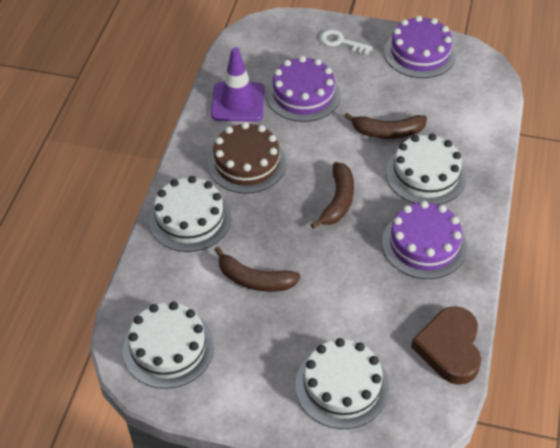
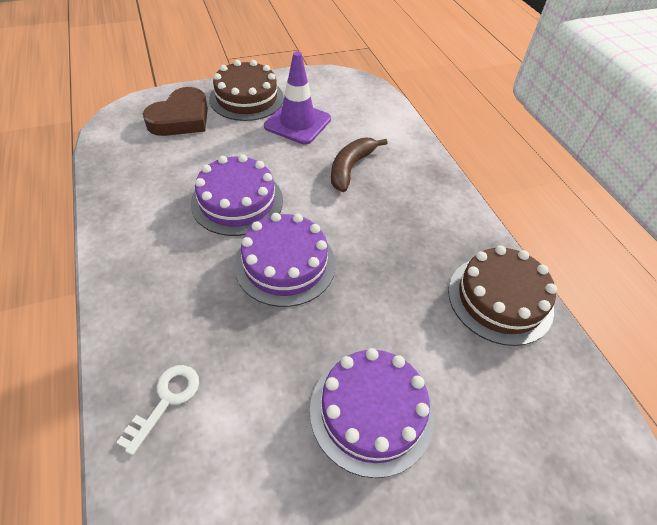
brown banana: 3 -> 1
brown cake: 1 -> 2
white cake: 4 -> 0

